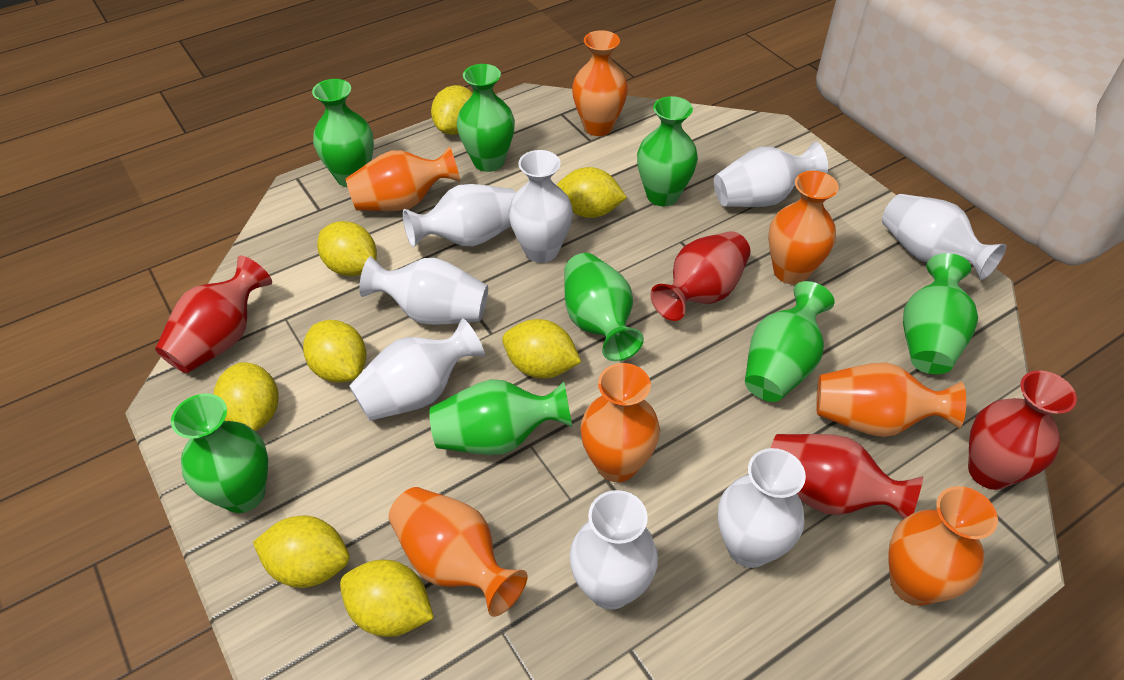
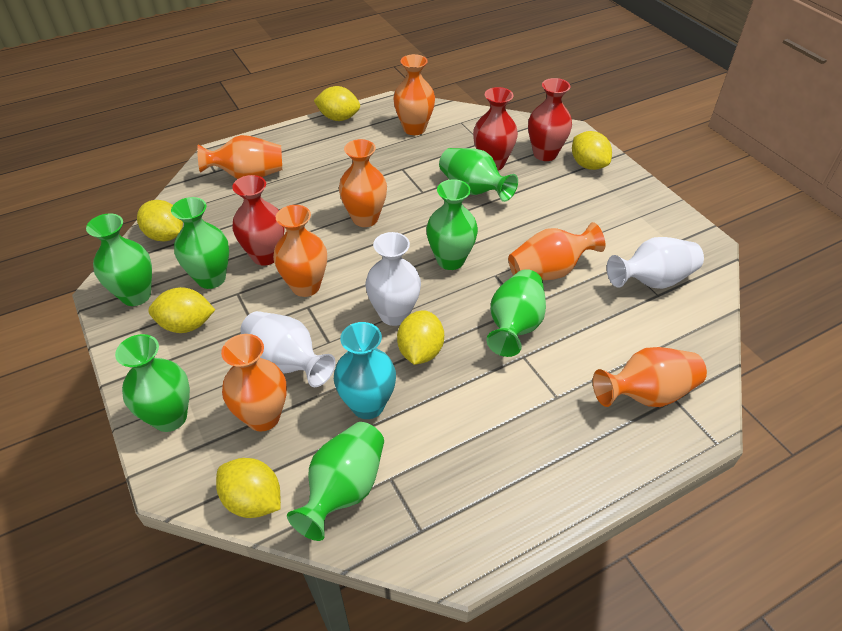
green vase: 8 -> 7
red vase: 4 -> 3
turquoise vase: 0 -> 1
white vase: 8 -> 3
yellow lemon: 8 -> 6

